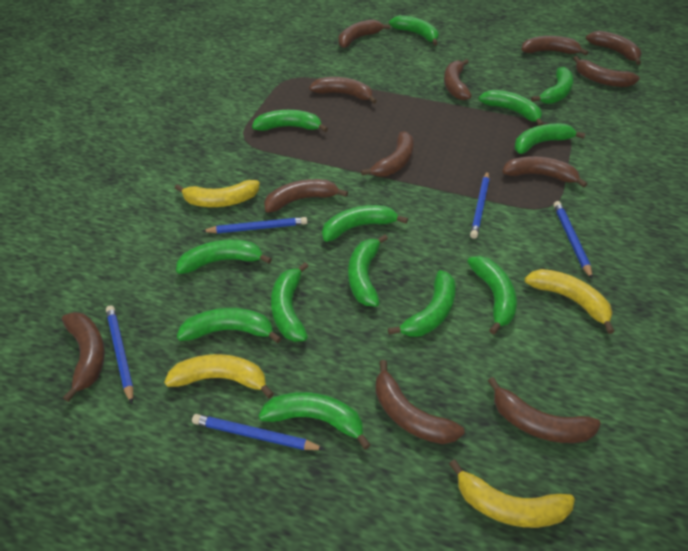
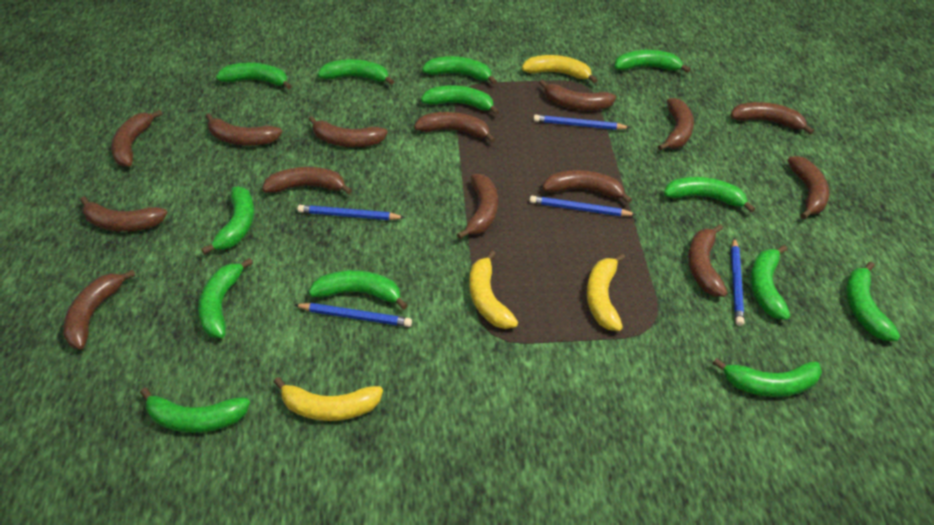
brown banana: 12 -> 14

